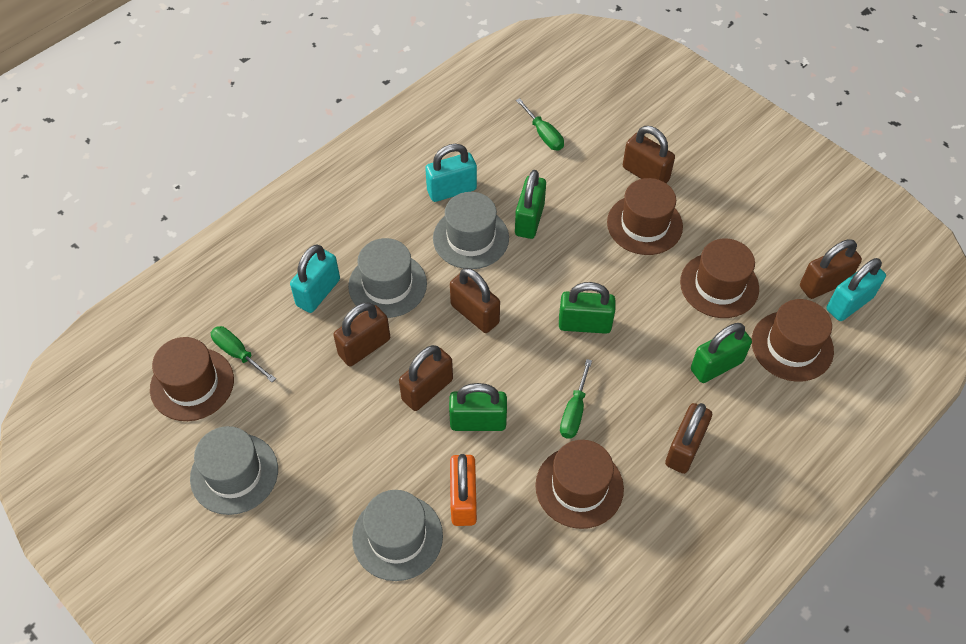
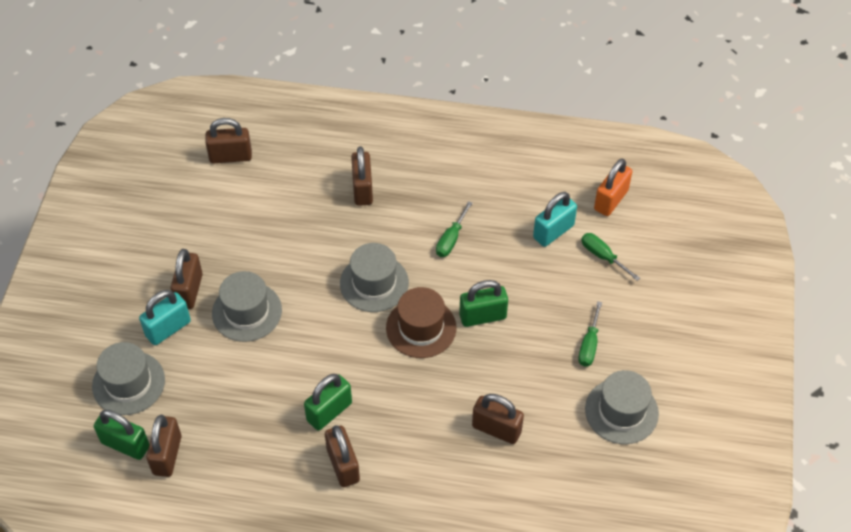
brown hat: 5 -> 1
green padlock: 4 -> 3
turquoise padlock: 3 -> 2

